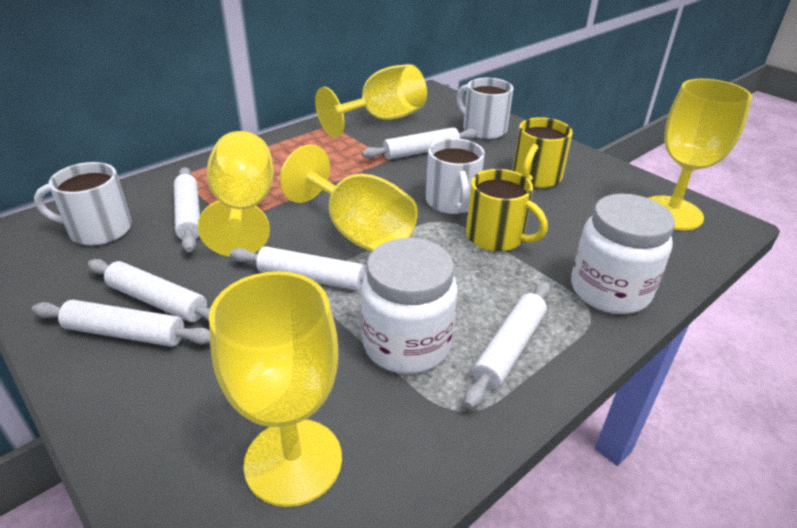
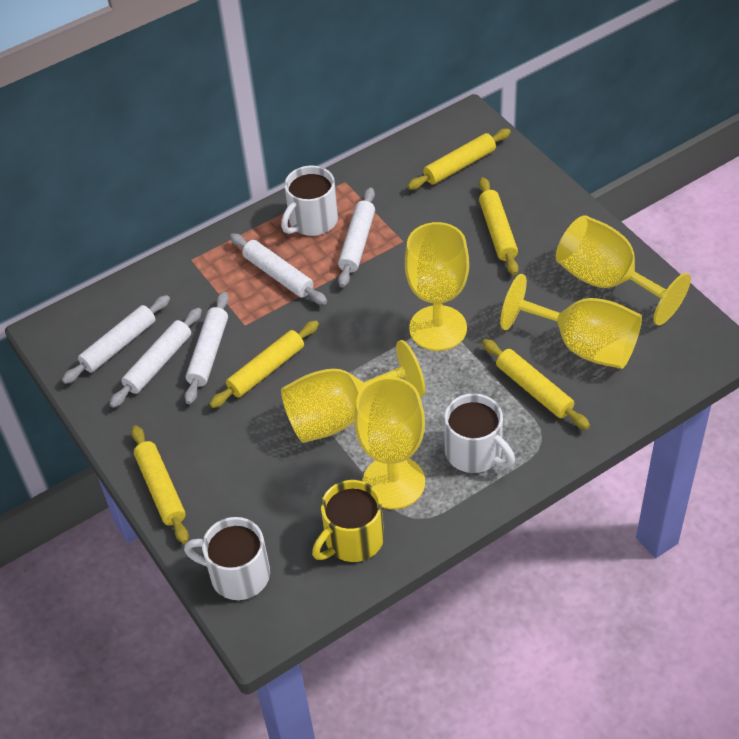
white jar: 2 -> 0
white rolling pin: 6 -> 5
yellow mug: 2 -> 1
yellow rolling pin: 0 -> 5

